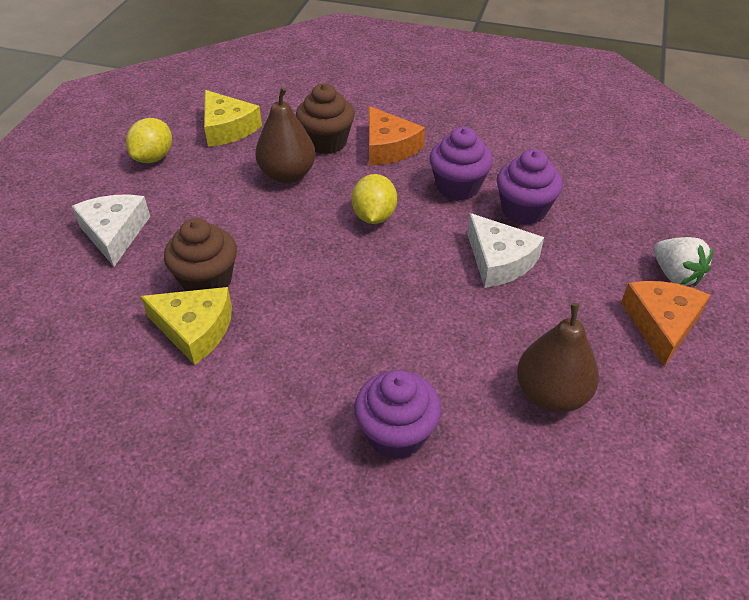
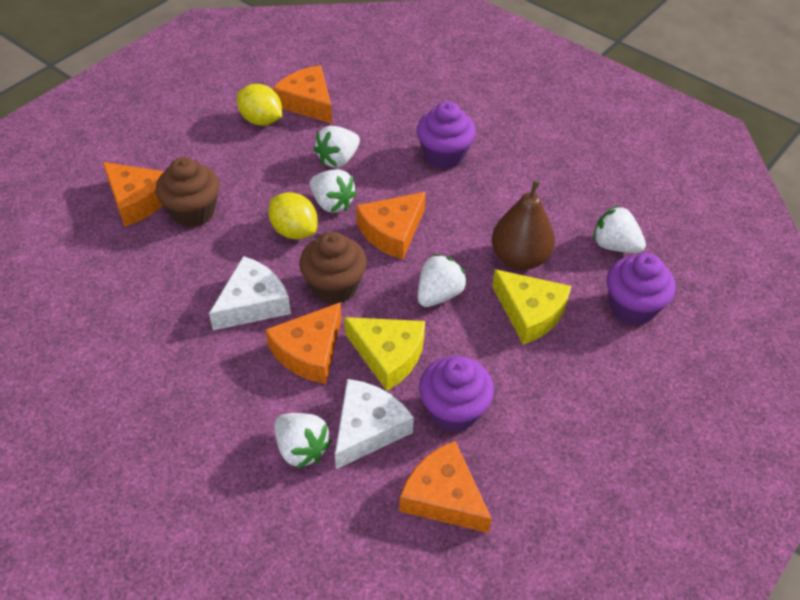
brown pear: 2 -> 1
orange cheese: 2 -> 5
white strawberry: 1 -> 5

